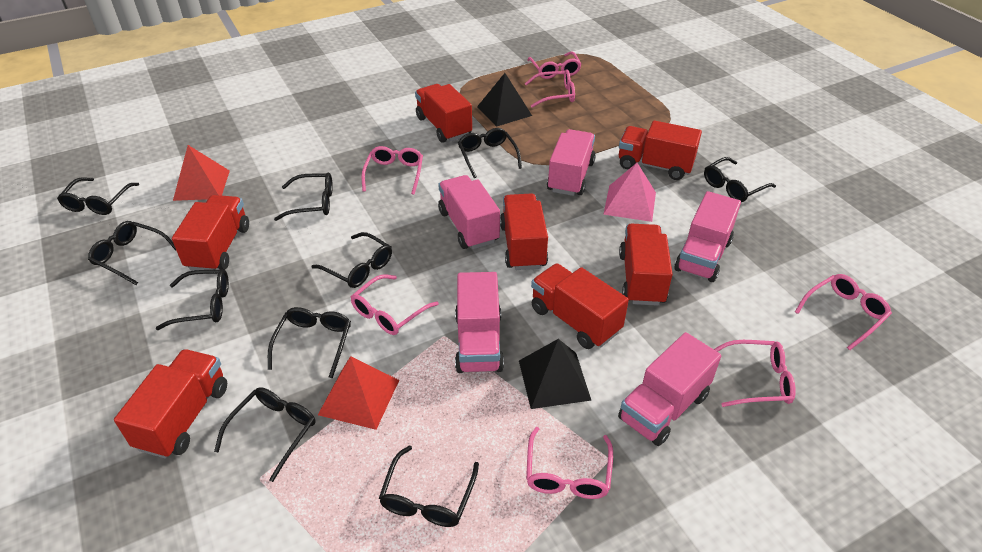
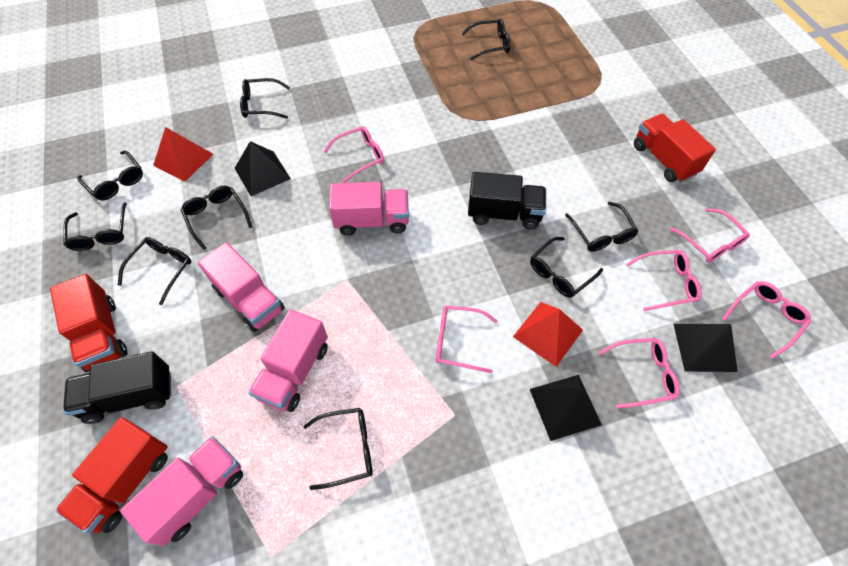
black glasses: 10 -> 9
black pyramid: 2 -> 3
black truck: 0 -> 2
pink glasses: 7 -> 6
pink pyramid: 1 -> 0
pink truck: 5 -> 4
red truck: 7 -> 3

